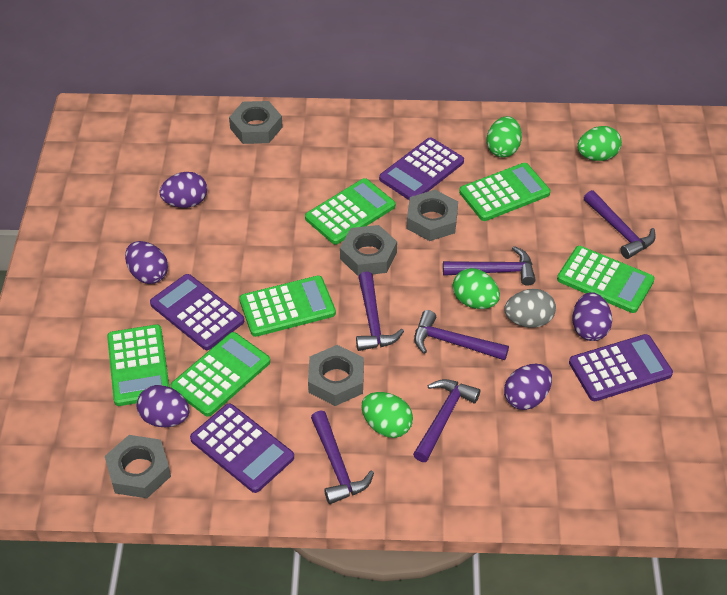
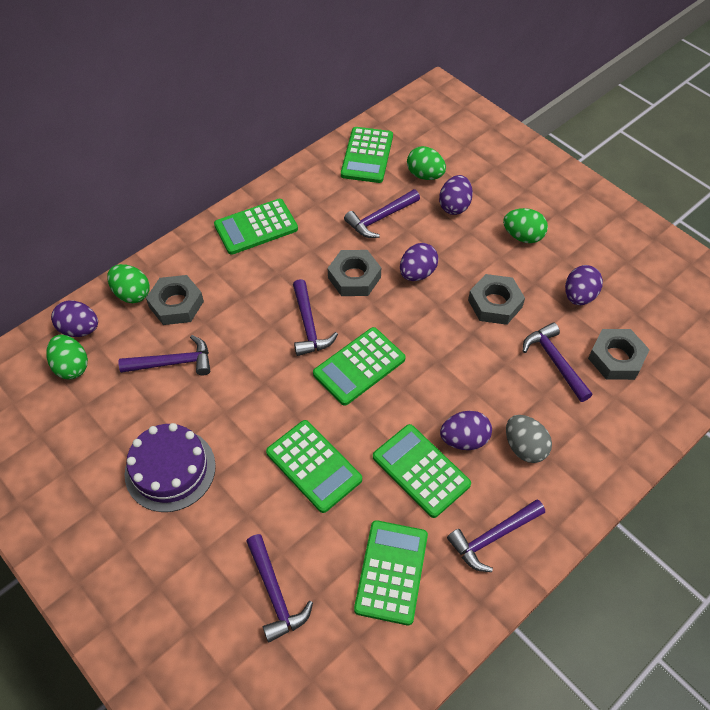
grey nut: 5 -> 4
purple cake: 0 -> 1
purple calculator: 4 -> 0

